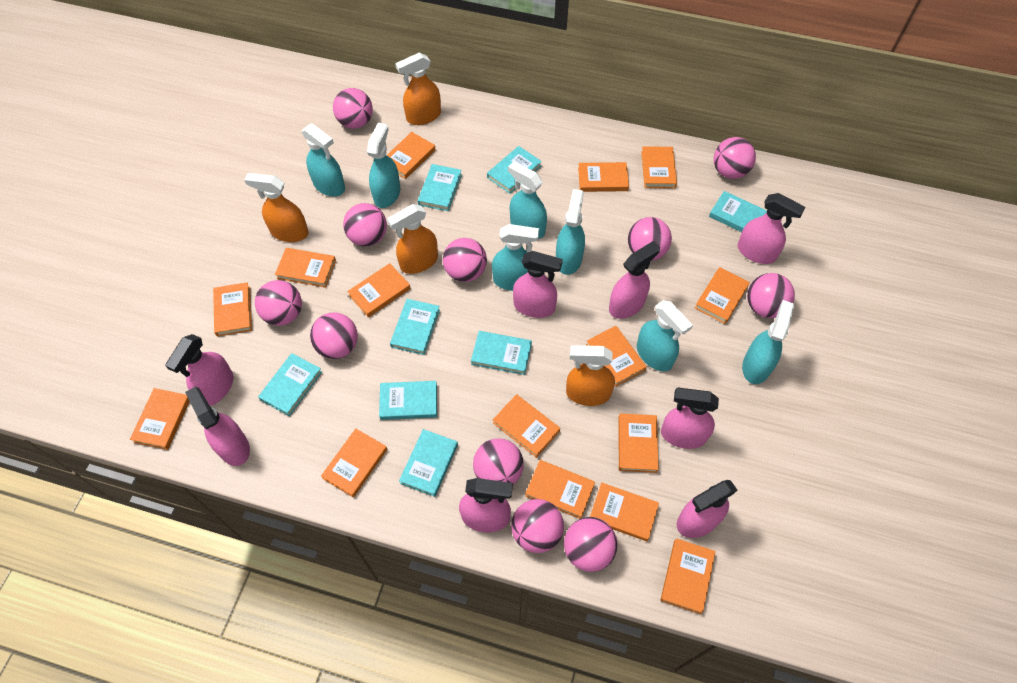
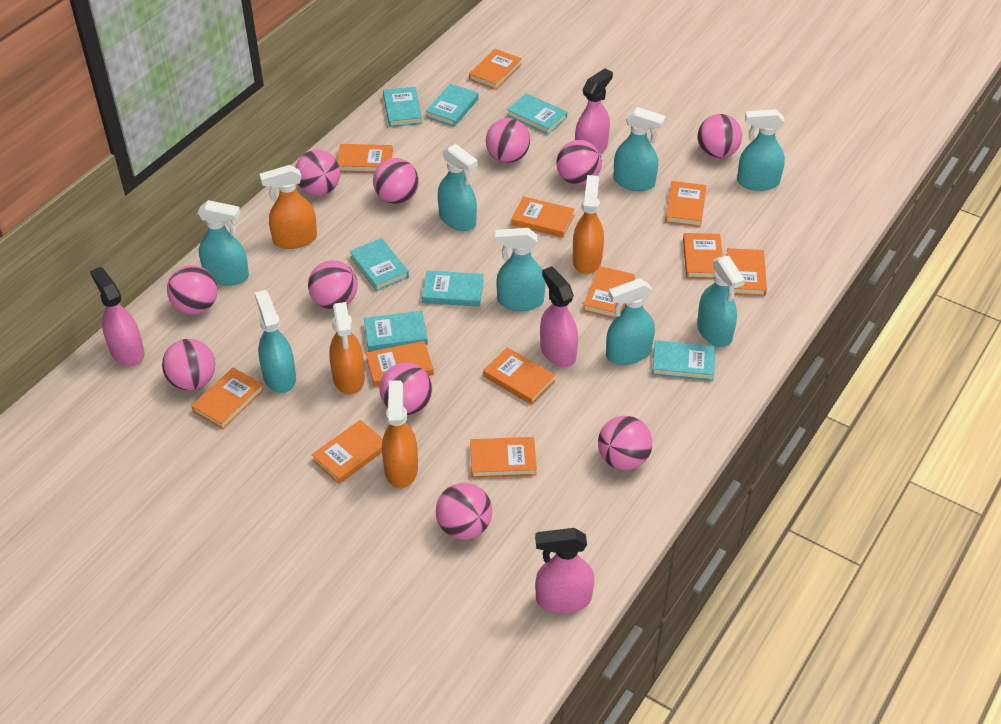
orange book: 15 -> 12
pink spray bottle: 8 -> 4
turquoise book: 8 -> 7
turquoise spray bottle: 7 -> 8

